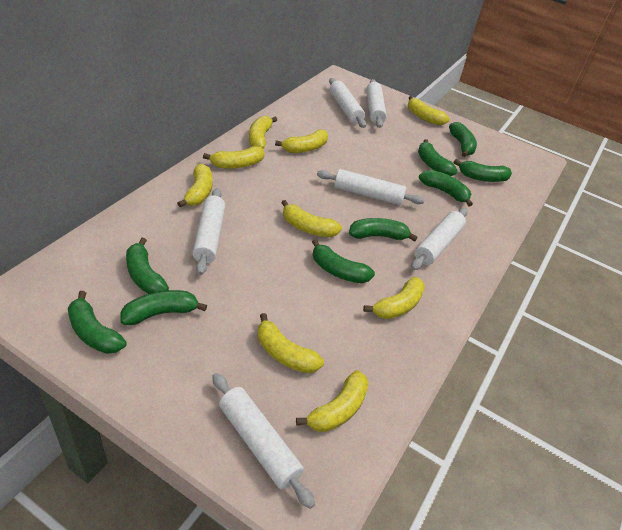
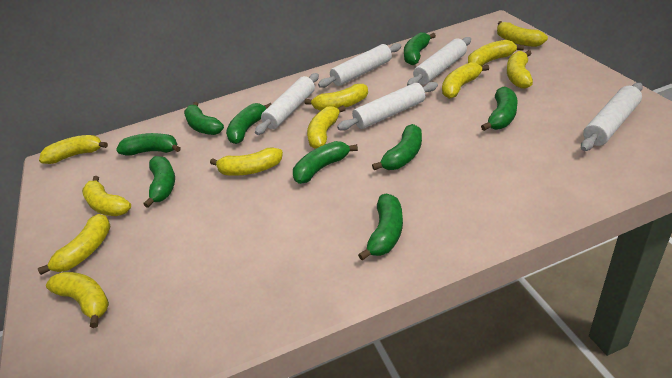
white rolling pin: 6 -> 5
yellow banana: 9 -> 11

